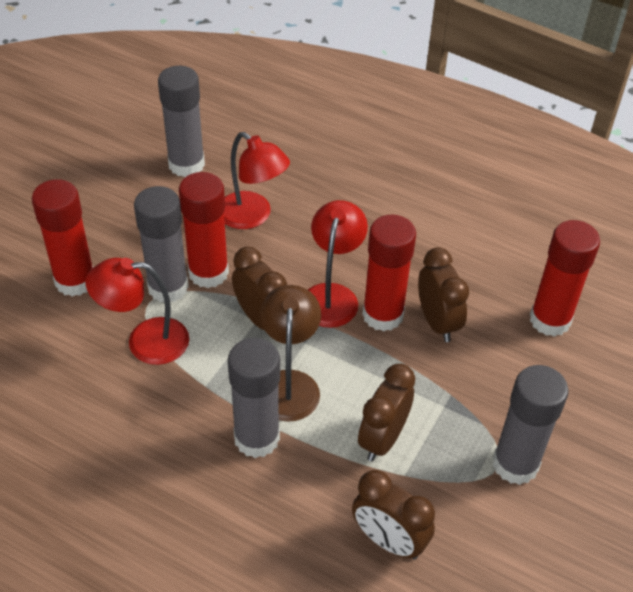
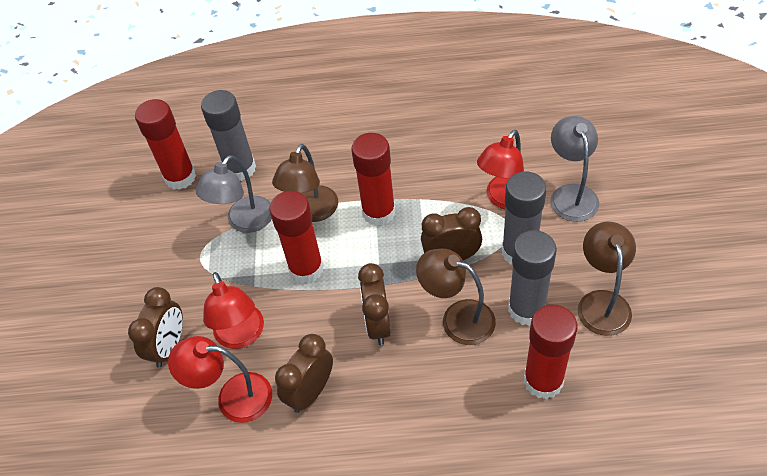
brown lamp: 1 -> 3
grey glue stick: 4 -> 3
grey lamp: 0 -> 2

